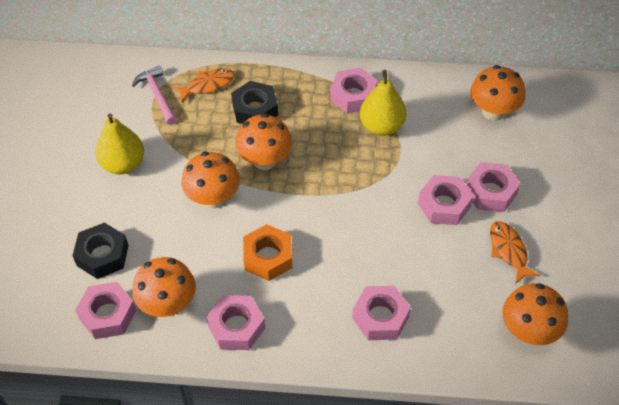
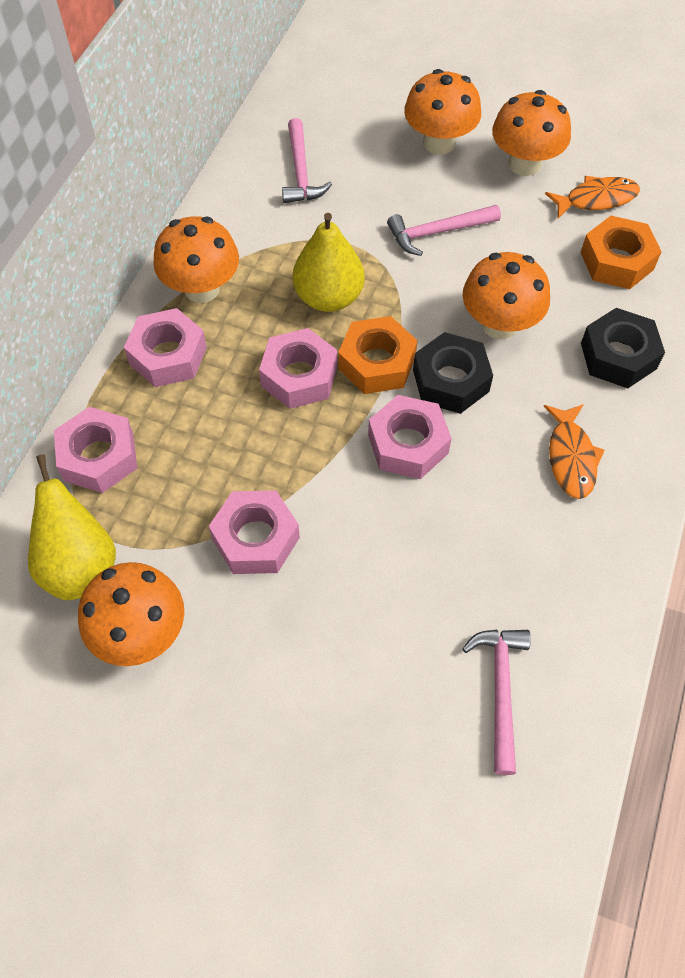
orange nut: 1 -> 2
pink hammer: 1 -> 3
pink nut: 6 -> 5

